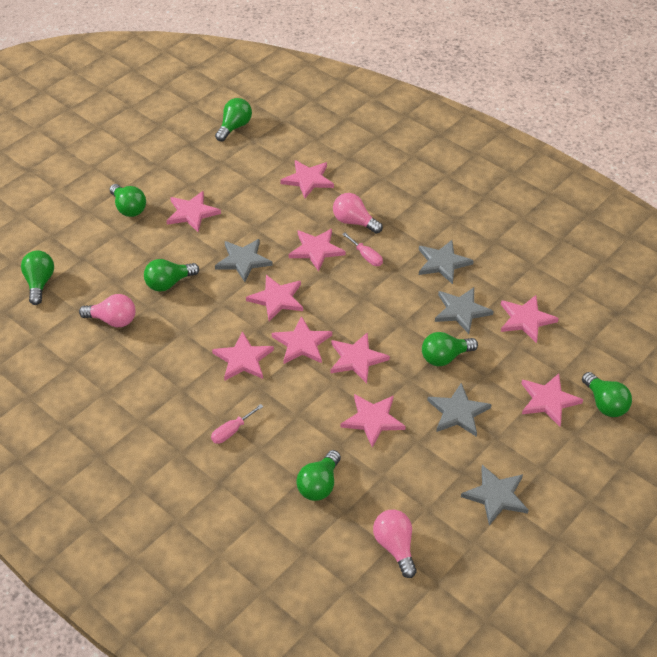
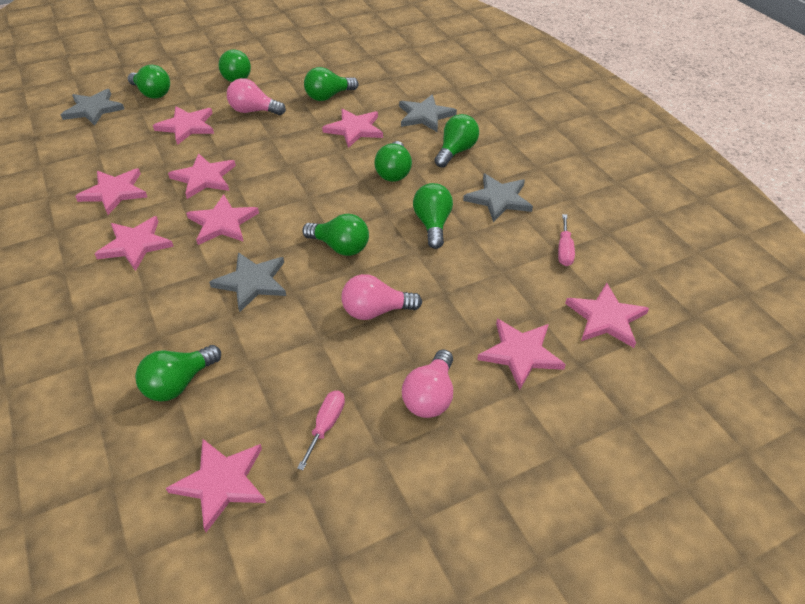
green light bulb: 7 -> 8
grey star: 5 -> 4
pink star: 10 -> 9

